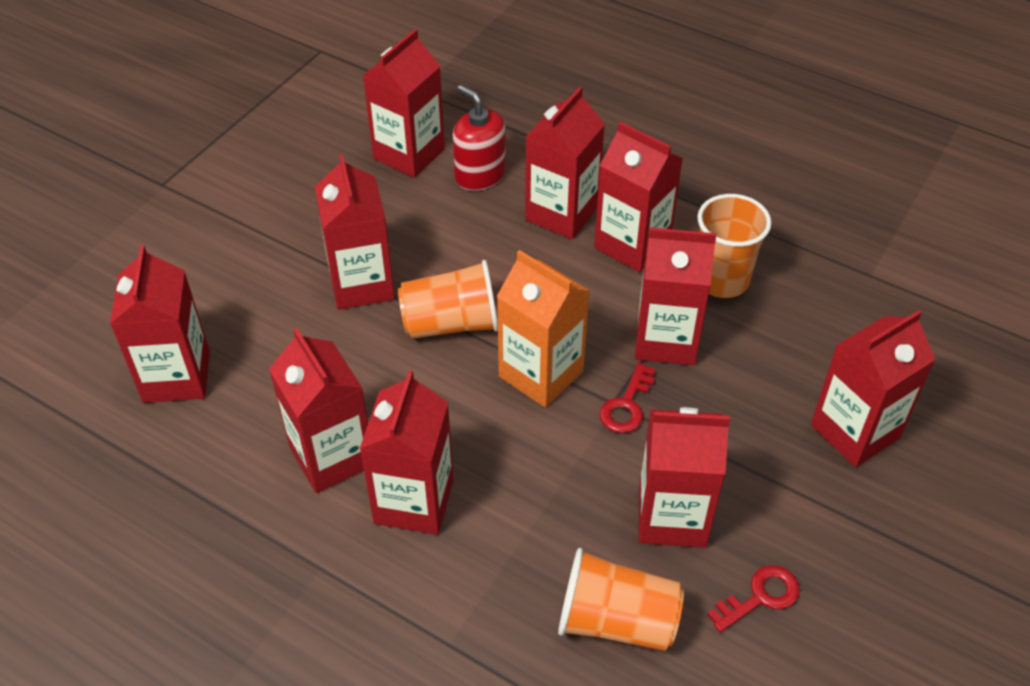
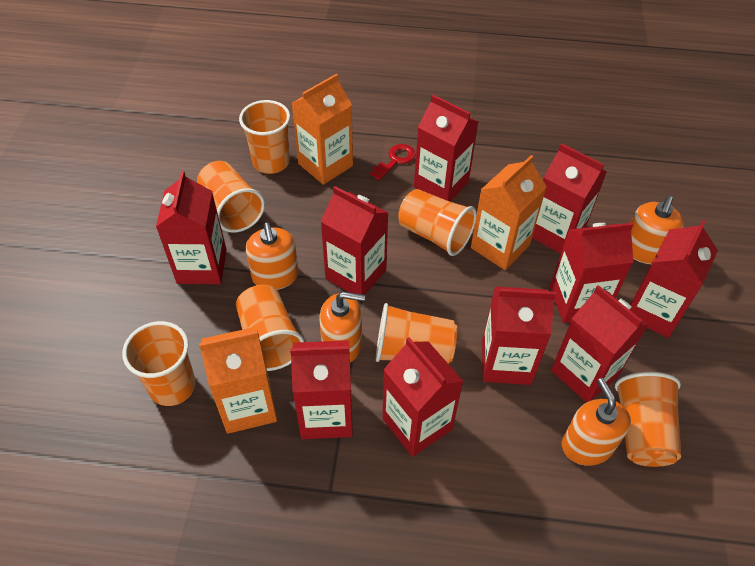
orange carton: 1 -> 3
orange cup: 3 -> 7
orange soap dispenser: 0 -> 4
red key: 2 -> 1
red soap dispenser: 1 -> 0

